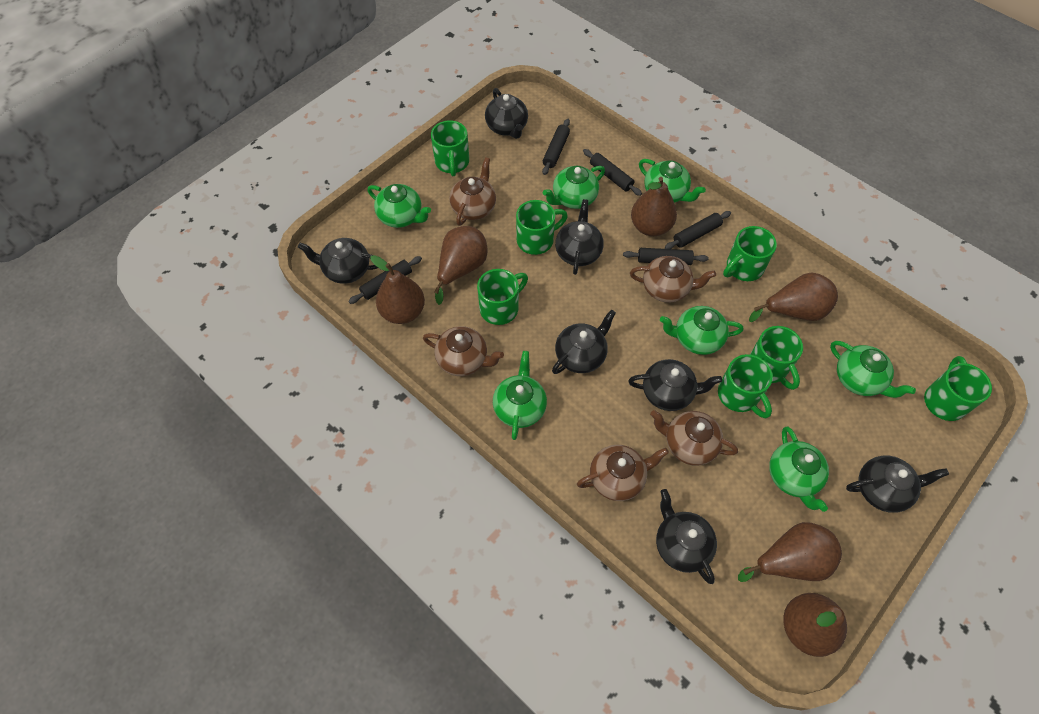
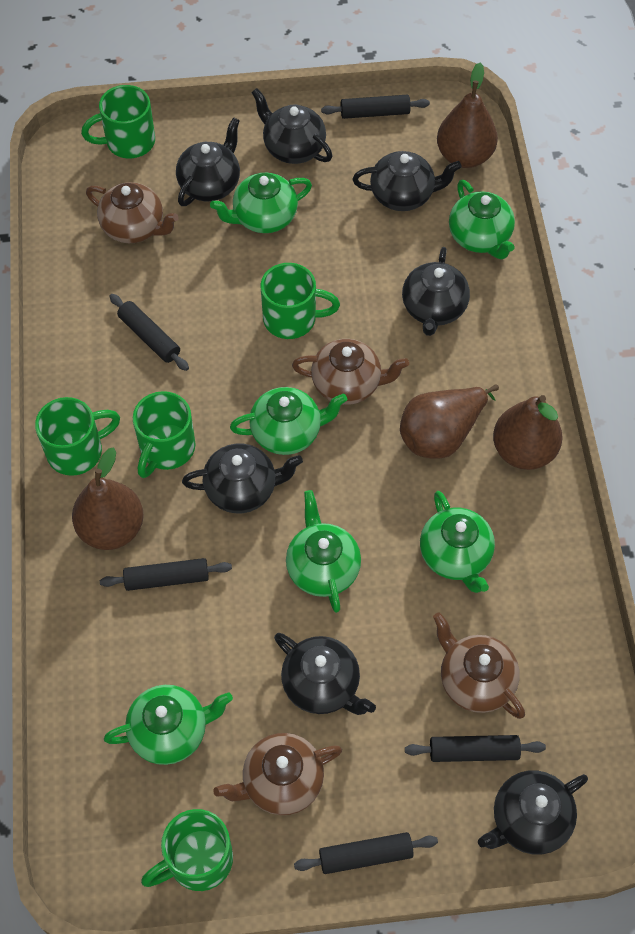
brown pear: 6 -> 4
brown teapot: 5 -> 4
green mug: 7 -> 5
green teapot: 7 -> 6

